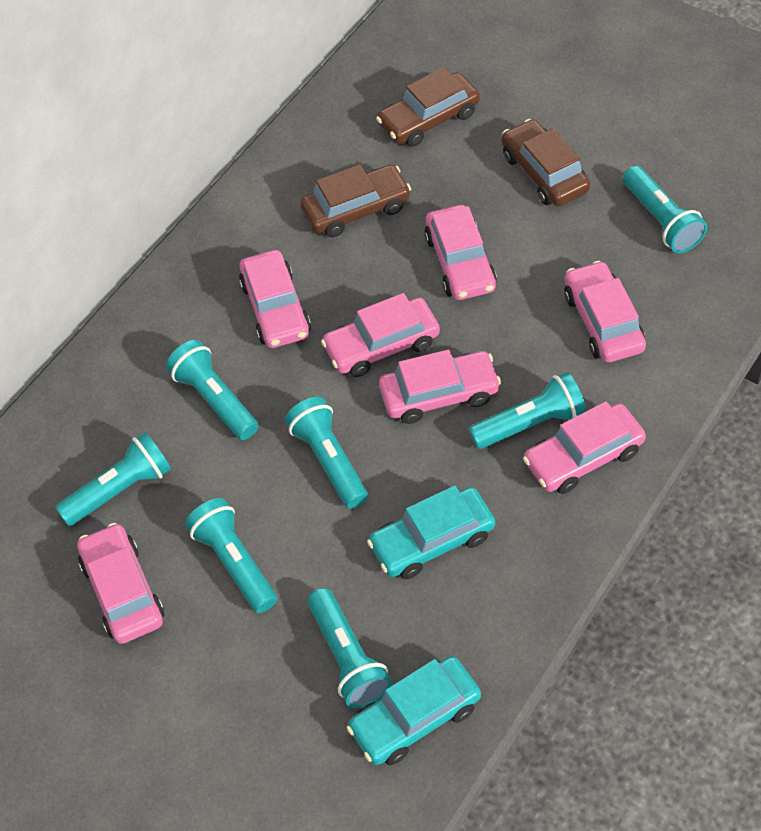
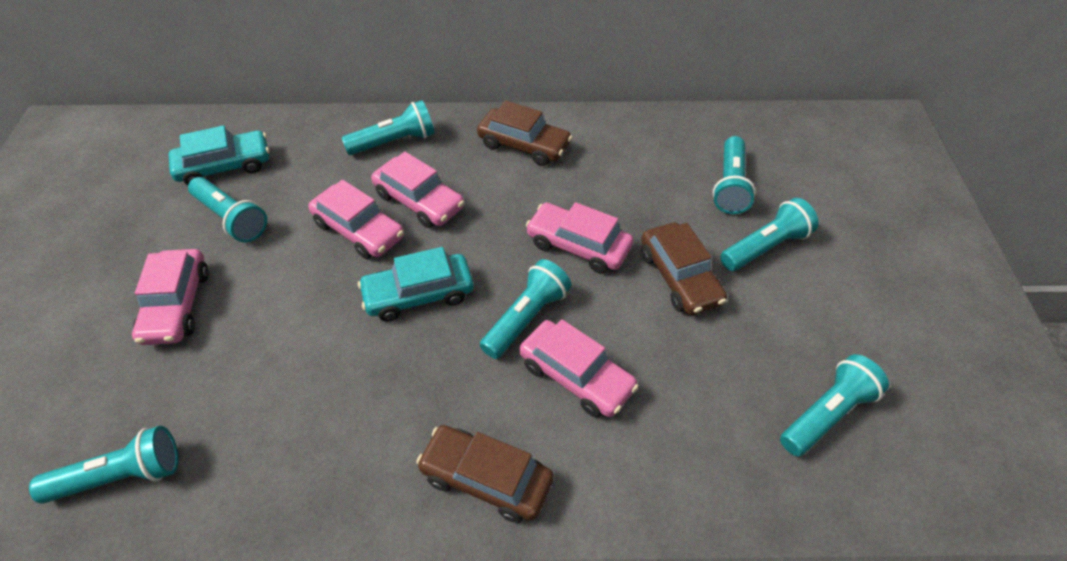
pink car: 7 -> 5

